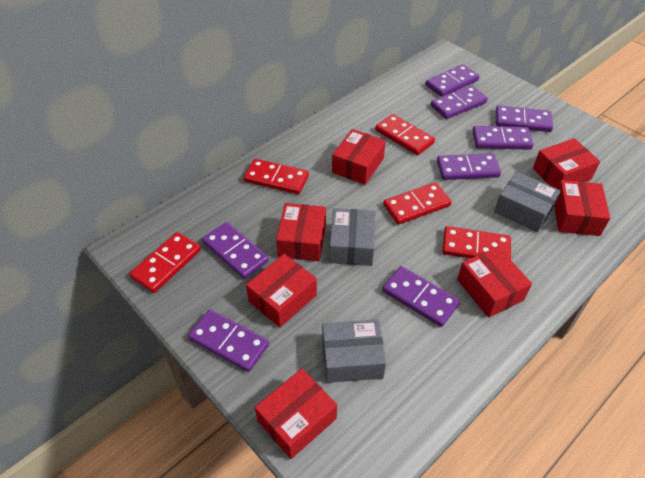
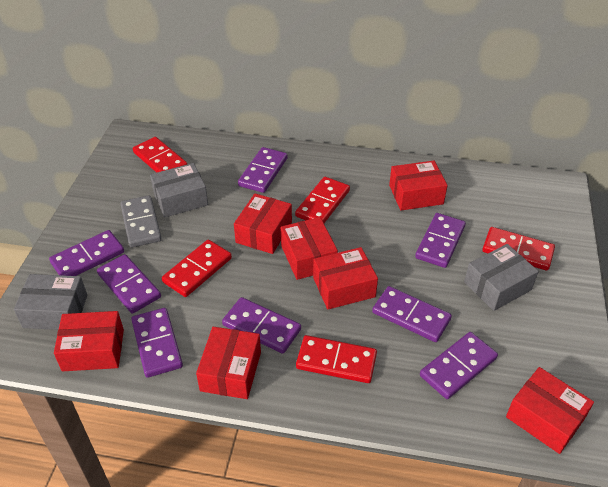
grey domino: 0 -> 1

